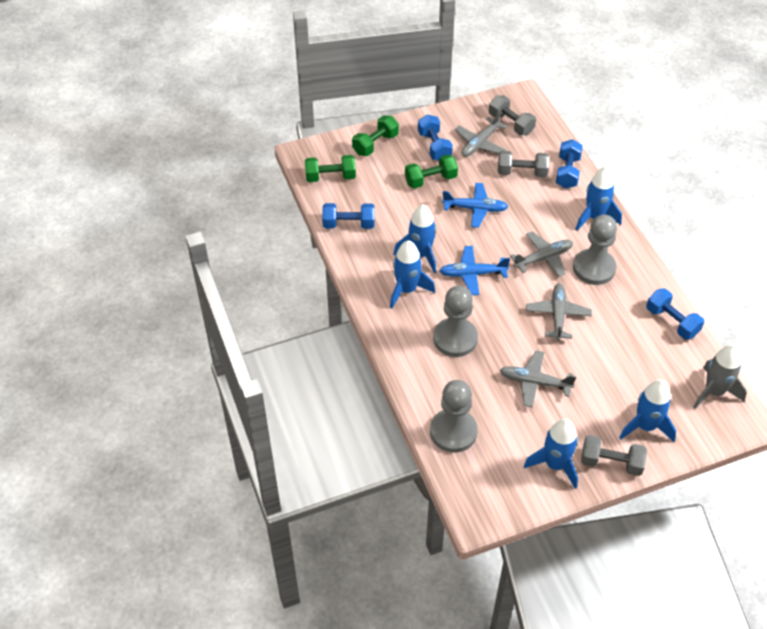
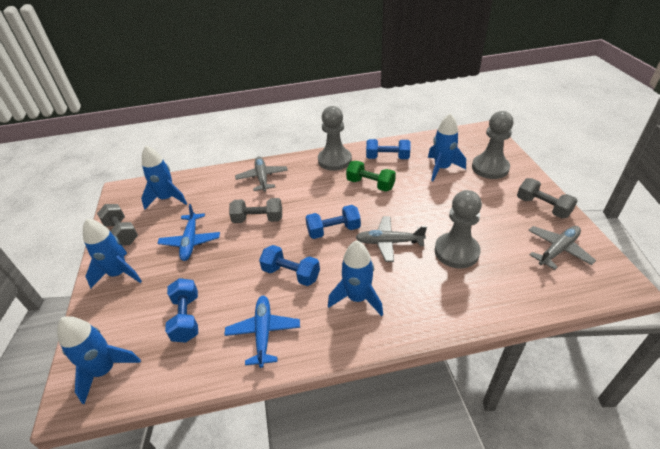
green dumbbell: 3 -> 1
grey plane: 4 -> 3
grey rocket: 1 -> 0

